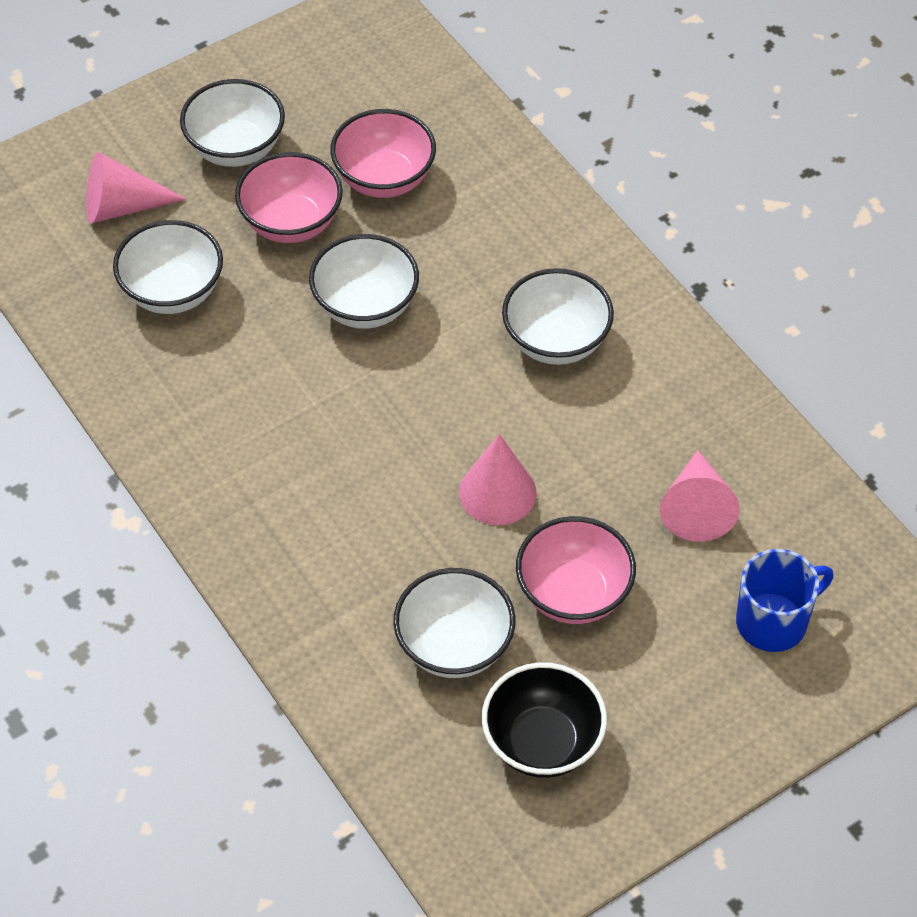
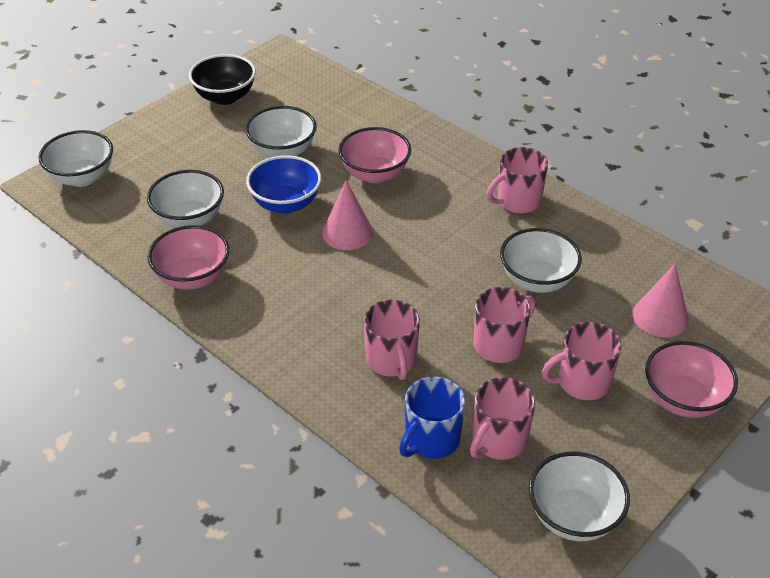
blue bowl: 0 -> 1
pink cone: 3 -> 2
pink mug: 0 -> 5

